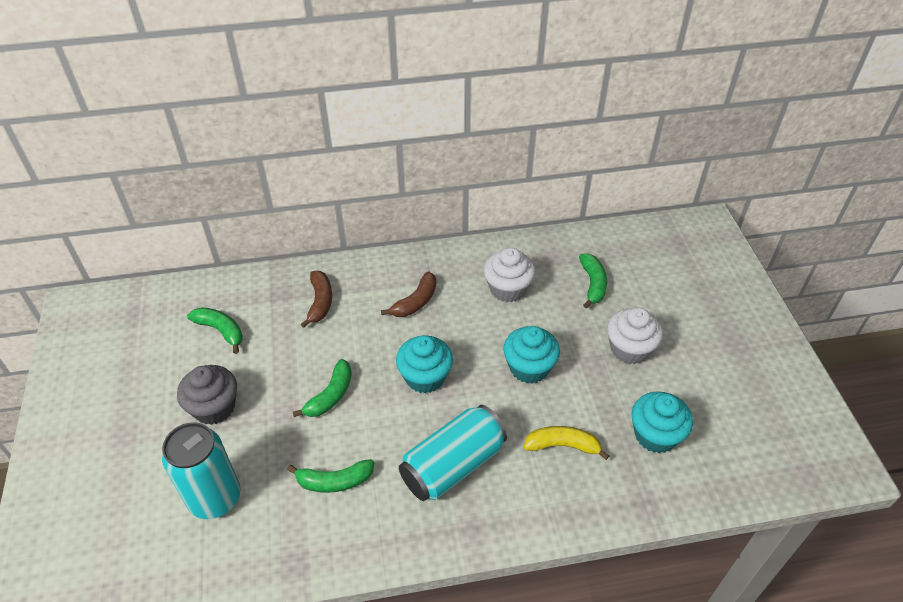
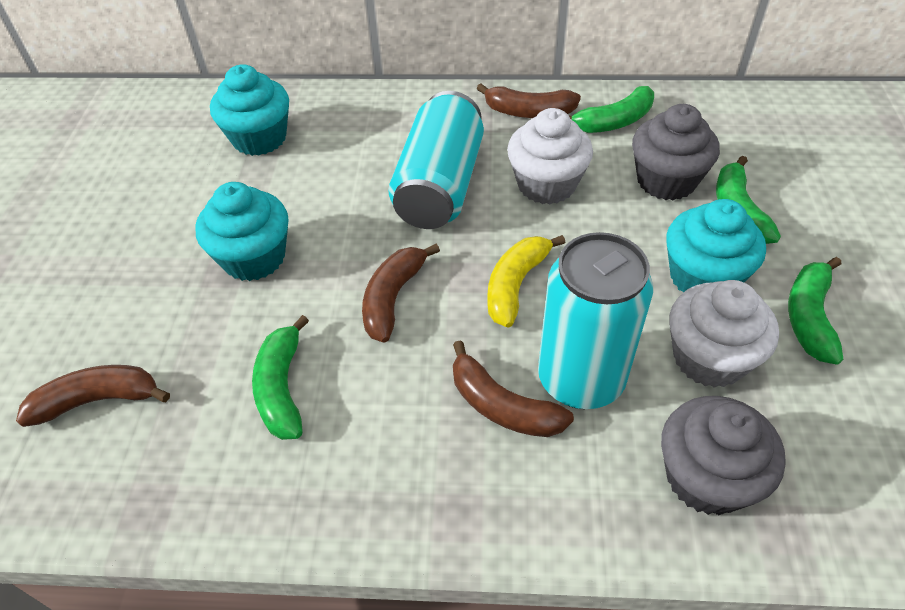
brown banana: 2 -> 4
grey cupcake: 1 -> 2

